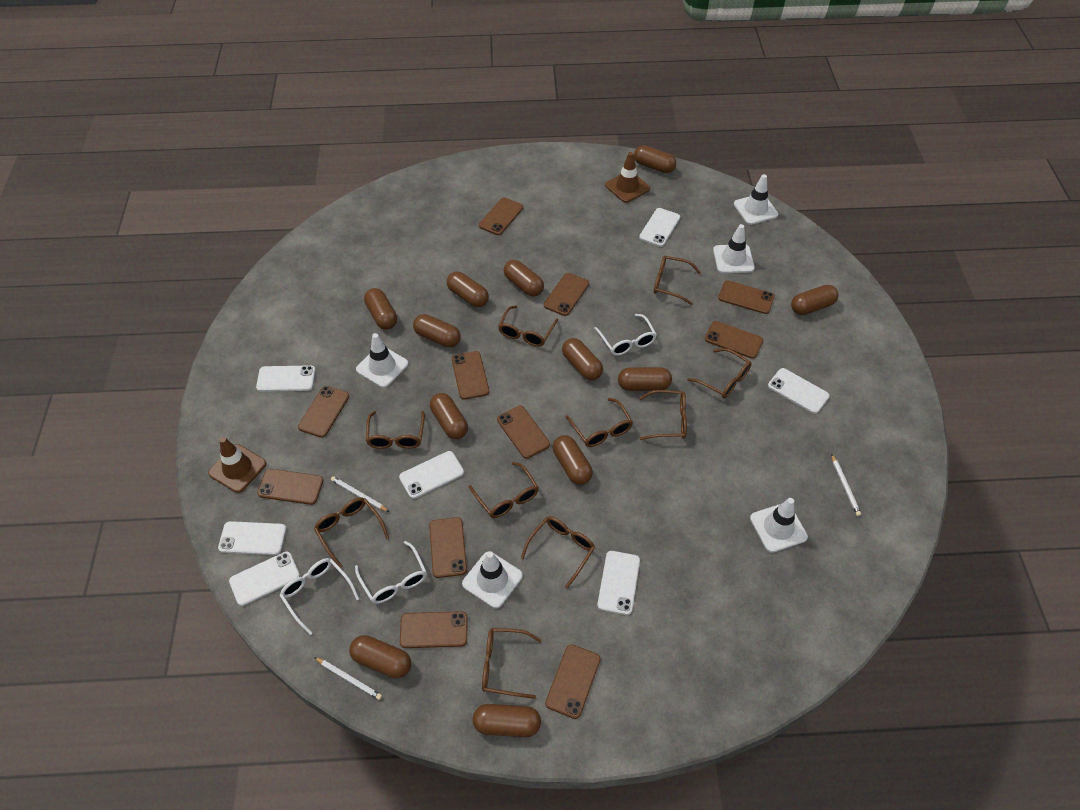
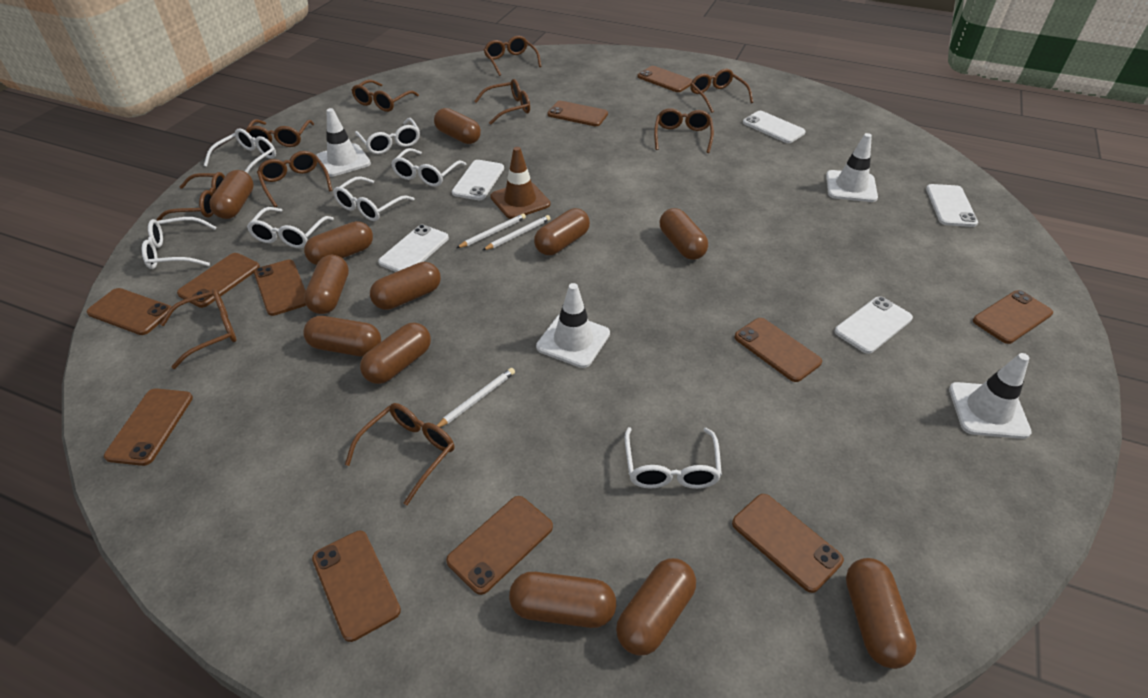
brown traffic cone: 2 -> 1
white glasses: 3 -> 7
white phone: 7 -> 5
white traffic cone: 5 -> 4

